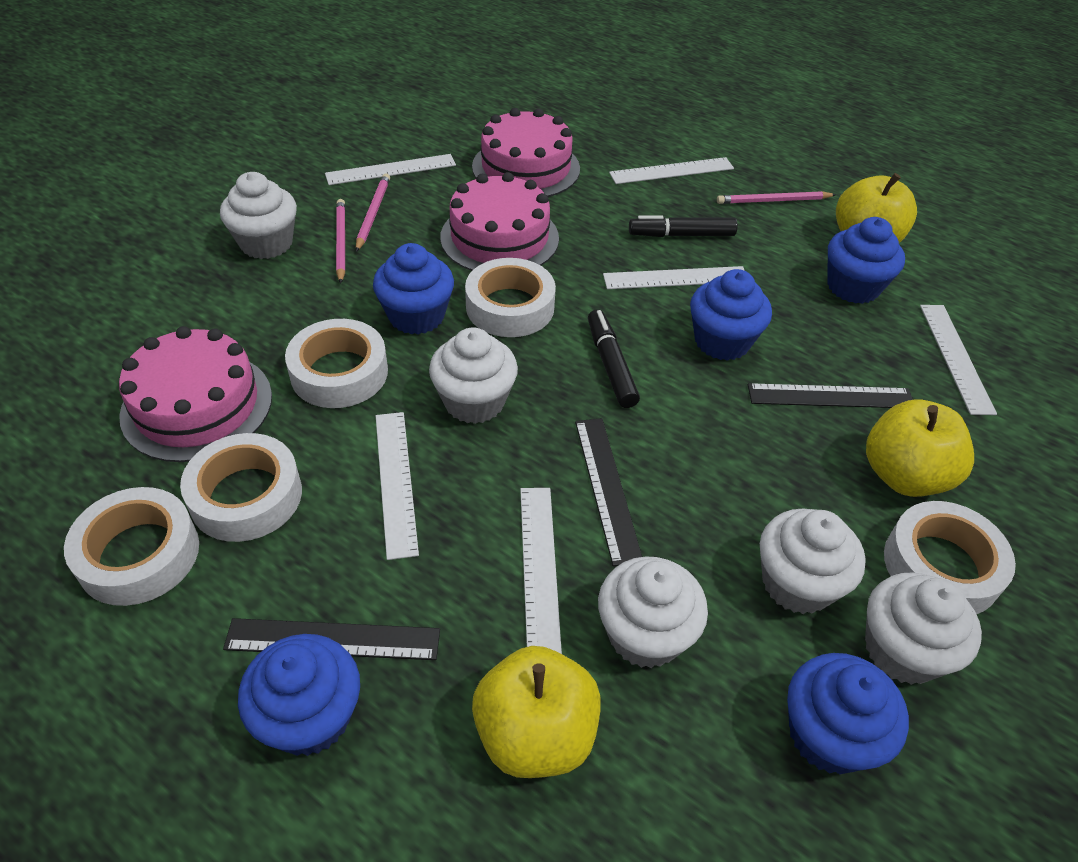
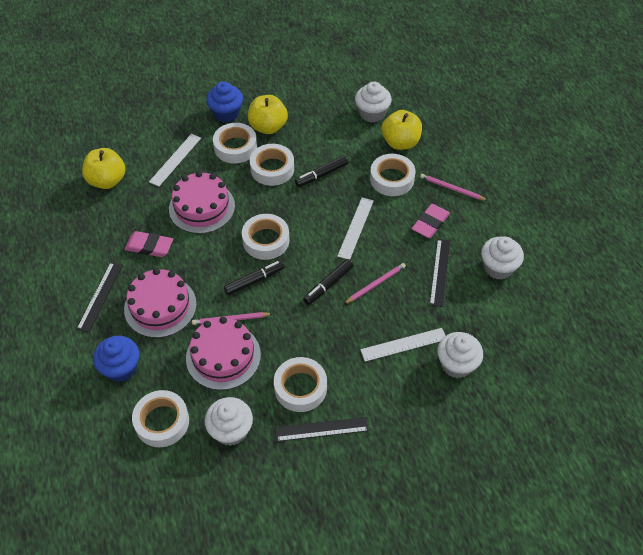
black marker: 2 -> 3
blue cupcake: 5 -> 2
pink eraser: 0 -> 2
white cupcake: 5 -> 4
white ruler: 6 -> 3
white tape: 5 -> 6

